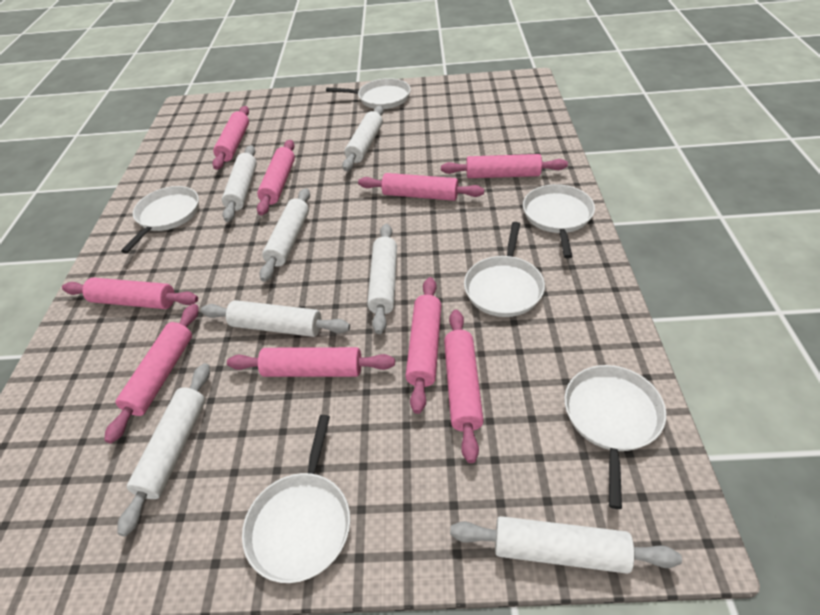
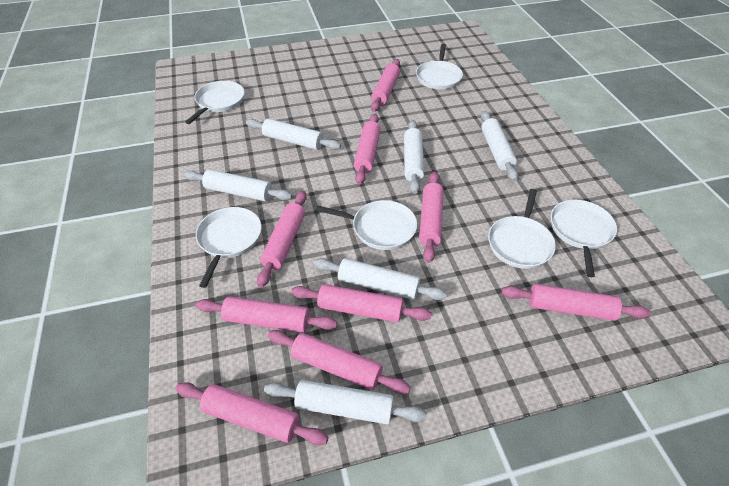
white rolling pin: 7 -> 6

